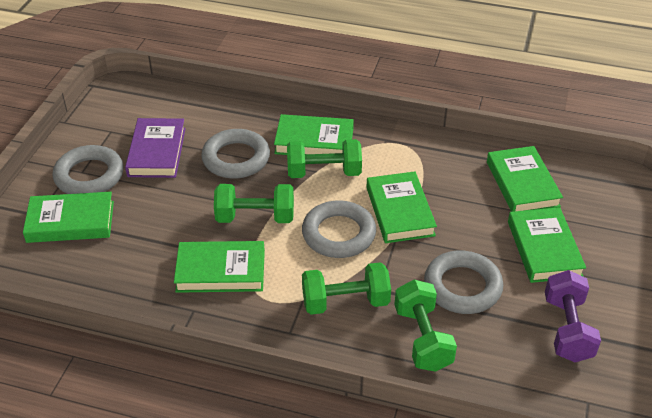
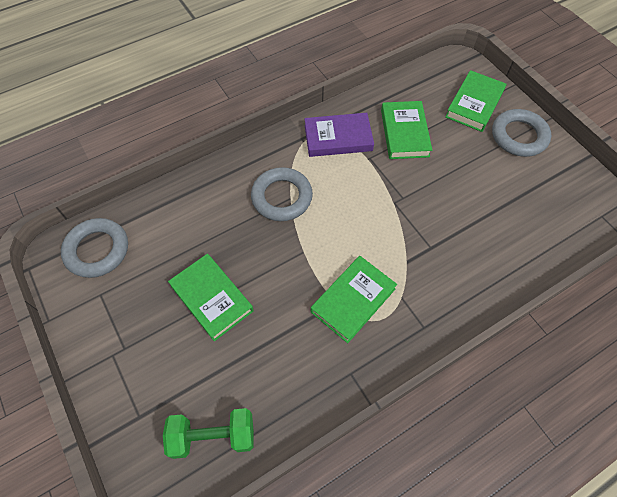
green book: 6 -> 4
green dumbbell: 4 -> 1
grey ring: 4 -> 3
purple dumbbell: 1 -> 0

